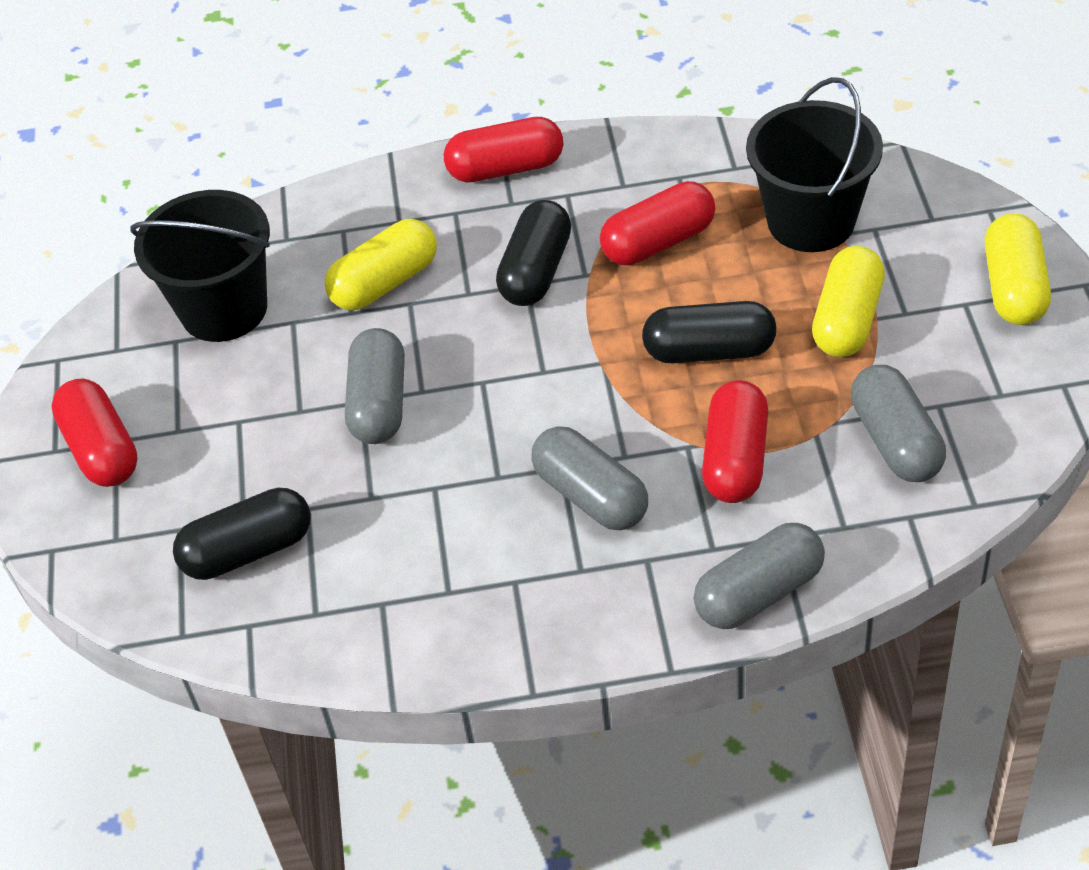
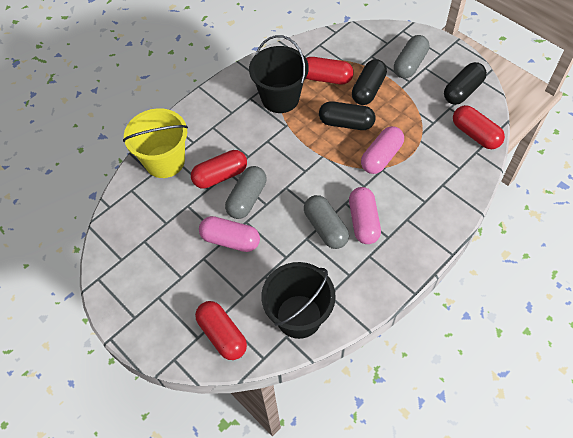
grey capsule: 4 -> 3
pink capsule: 0 -> 3
yellow bucket: 0 -> 1
yellow capsule: 3 -> 0

